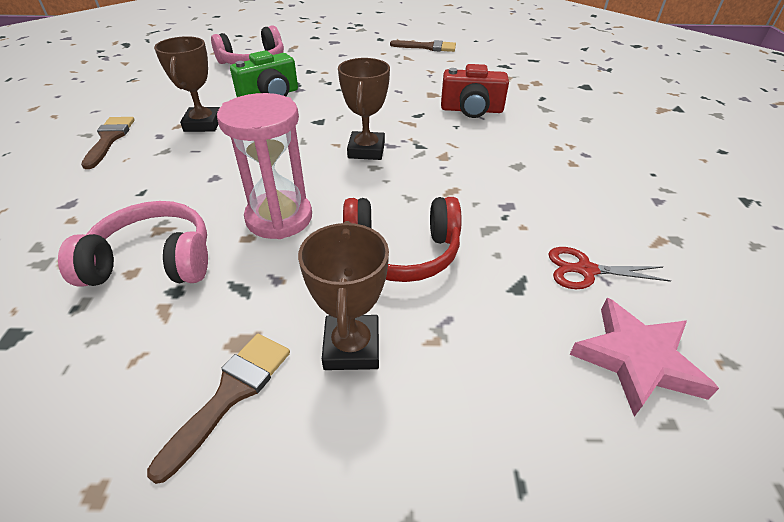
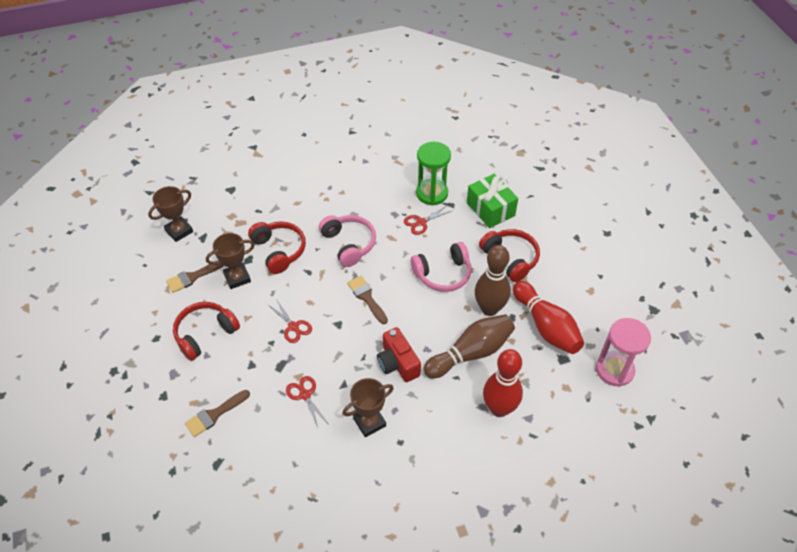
brown bowling pin: 0 -> 2
green camera: 1 -> 0
green gift: 0 -> 1
green hourglass: 0 -> 1
pink star: 1 -> 0
red bowling pin: 0 -> 2
red headphones: 1 -> 3
red scissors: 1 -> 3

